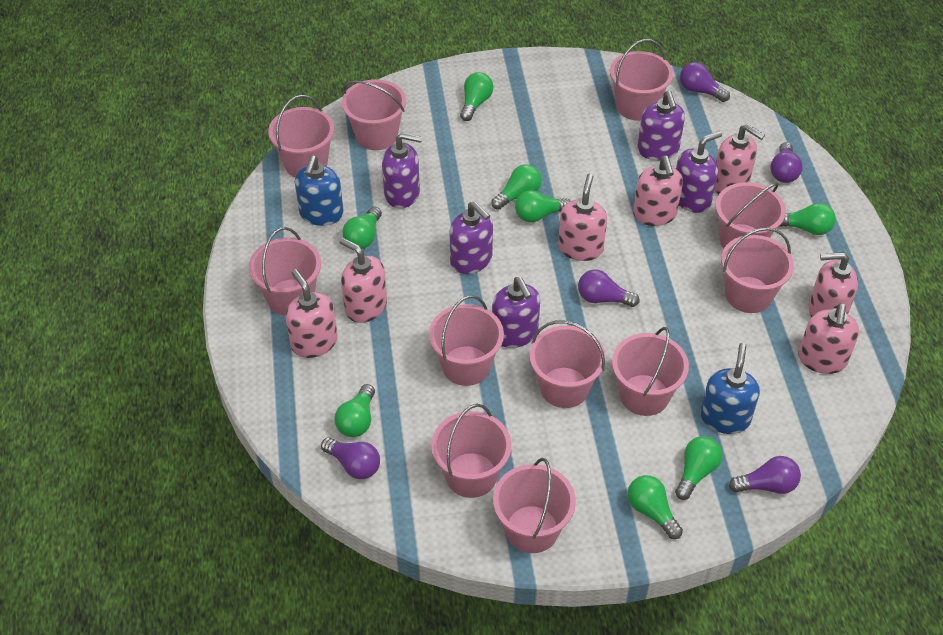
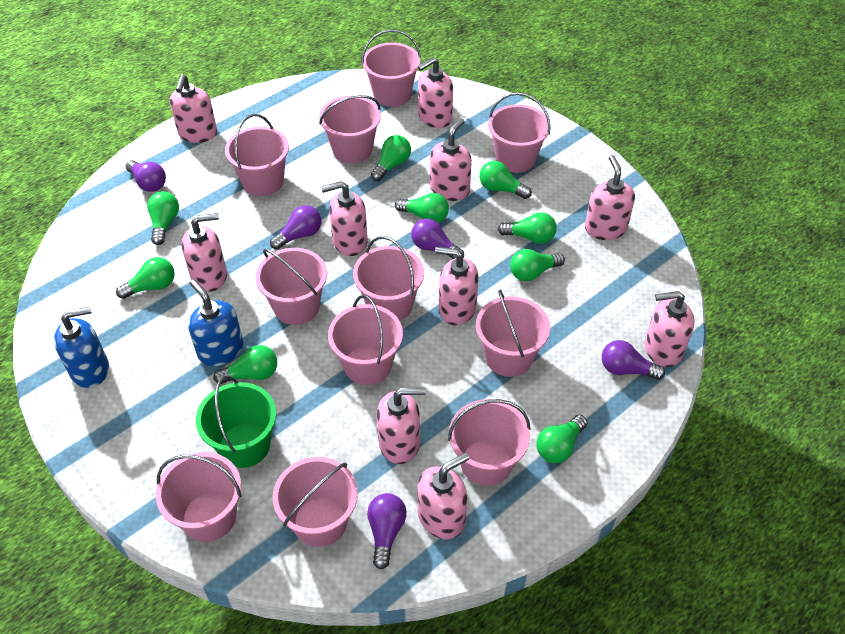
green bucket: 0 -> 1
green light bulb: 8 -> 9
pink soap dispenser: 7 -> 10
purple soap dispenser: 5 -> 0

